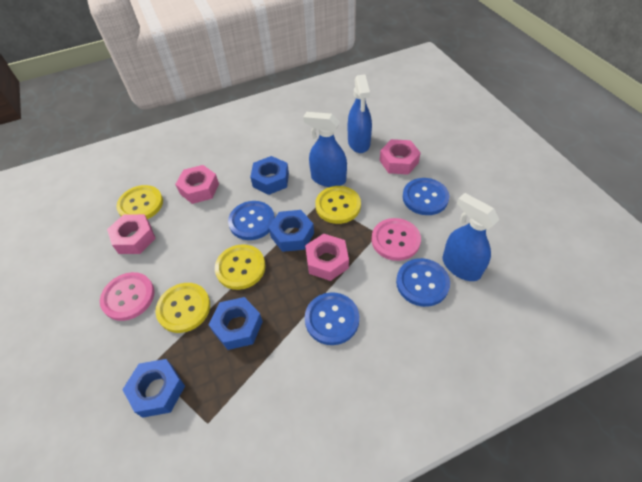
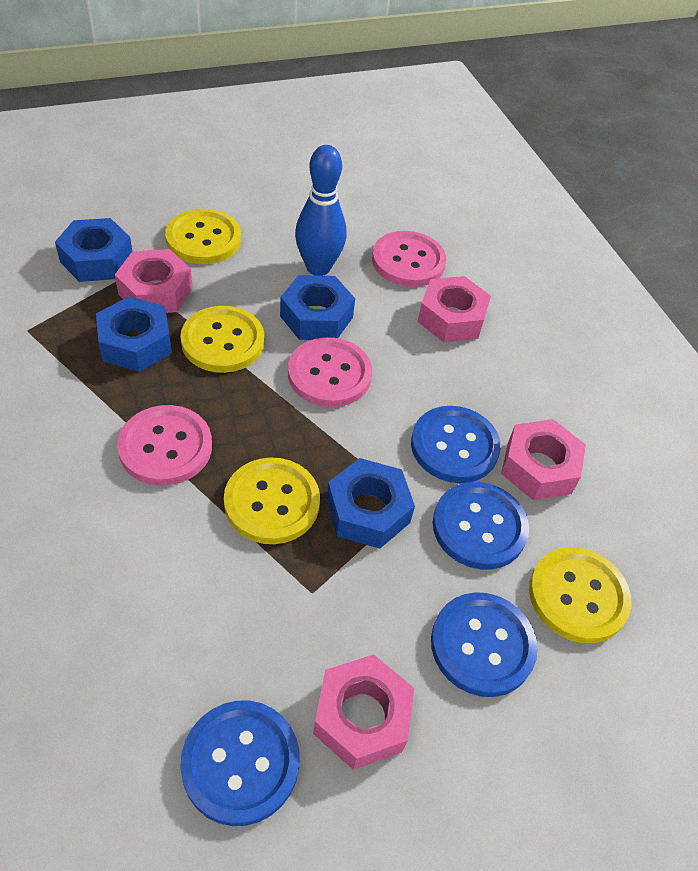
blue bowling pin: 0 -> 1
blue spray bottle: 3 -> 0
pink button: 2 -> 3

